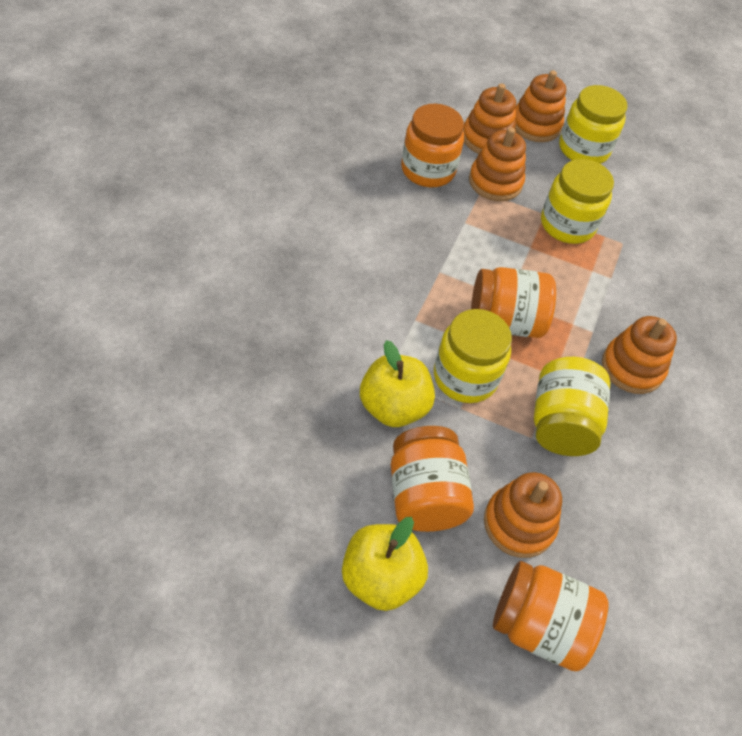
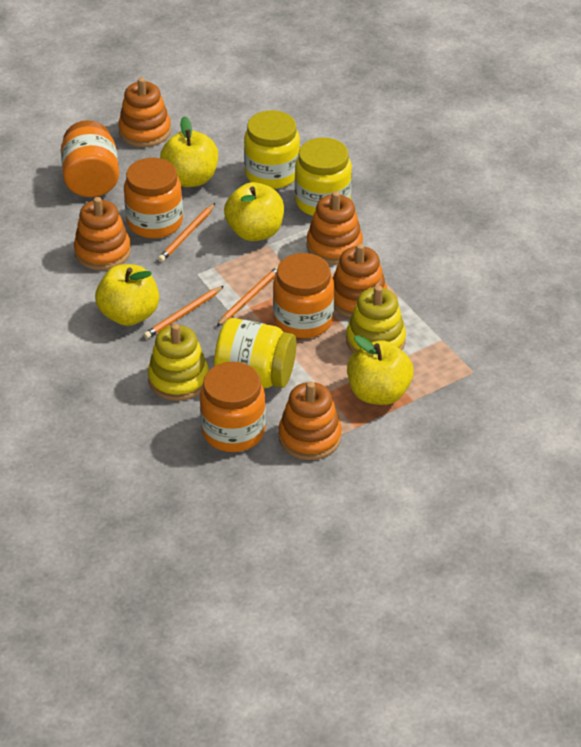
orange pencil: 0 -> 3
yellow apple: 2 -> 4
yellow jar: 4 -> 3
yellow stacking toy: 0 -> 2

